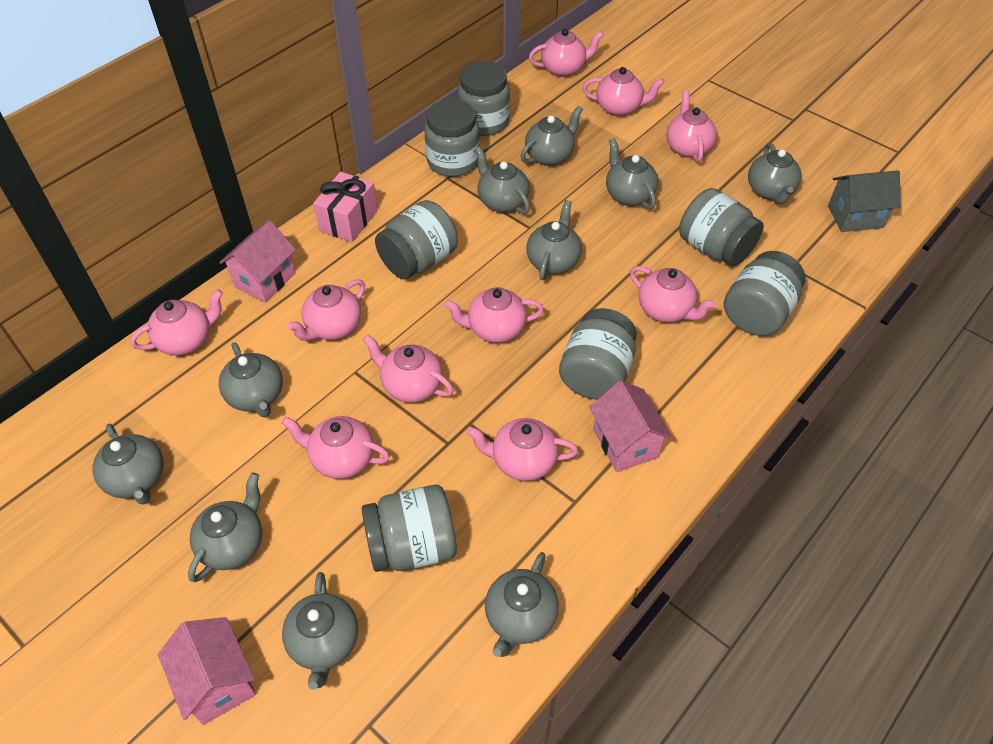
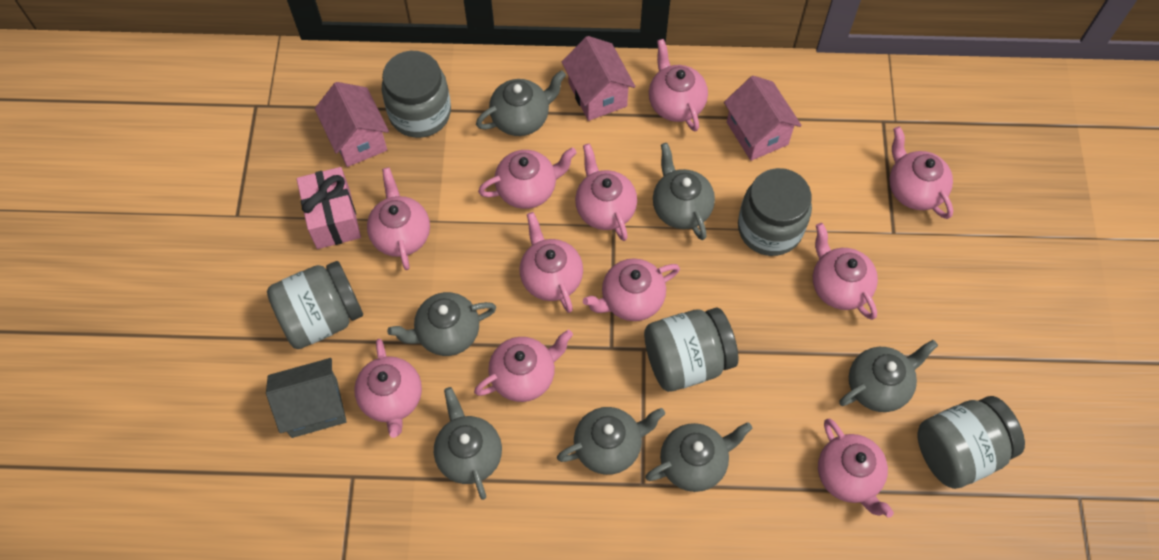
grey jar: 7 -> 5
grey teapot: 10 -> 7
pink teapot: 10 -> 11

